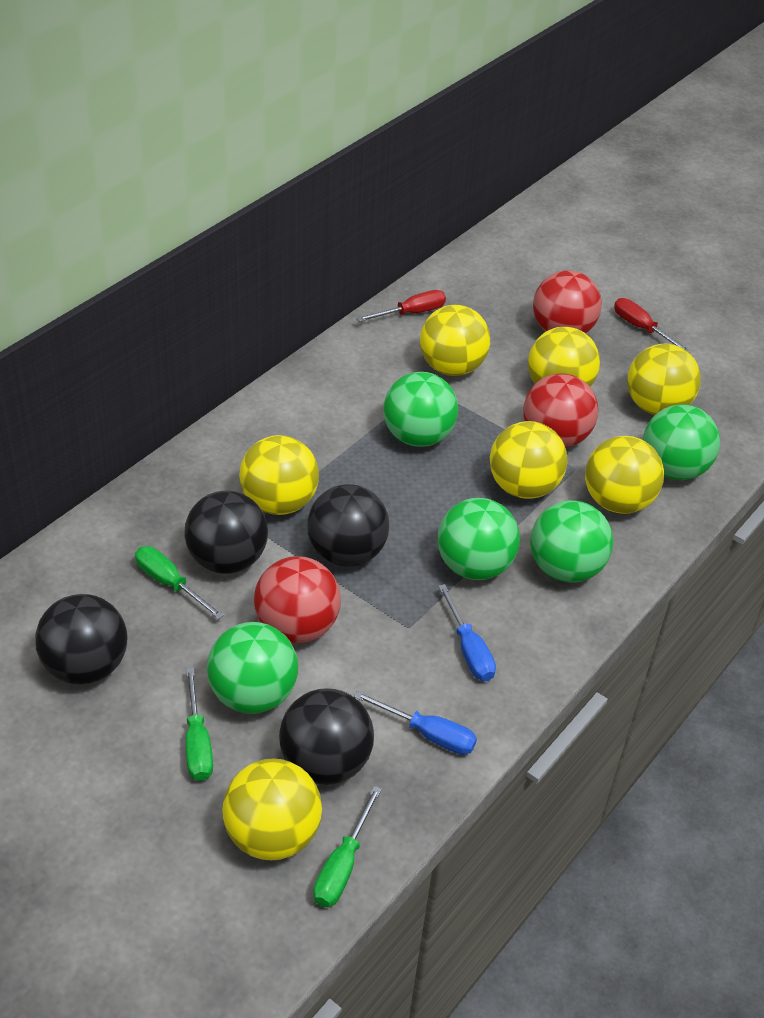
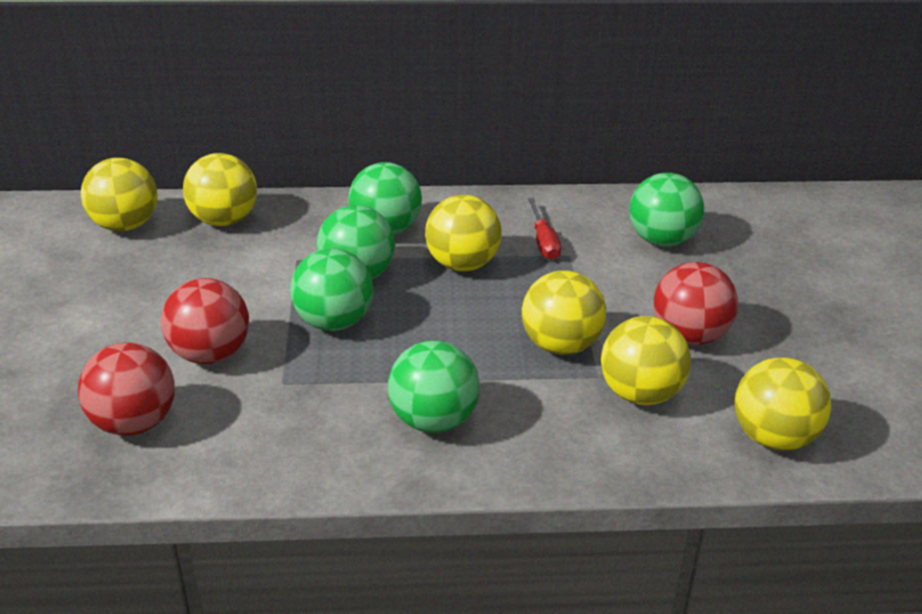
black ball: 4 -> 0
blue screwdriver: 2 -> 0
green screwdriver: 3 -> 0
red screwdriver: 2 -> 1
yellow ball: 7 -> 6

